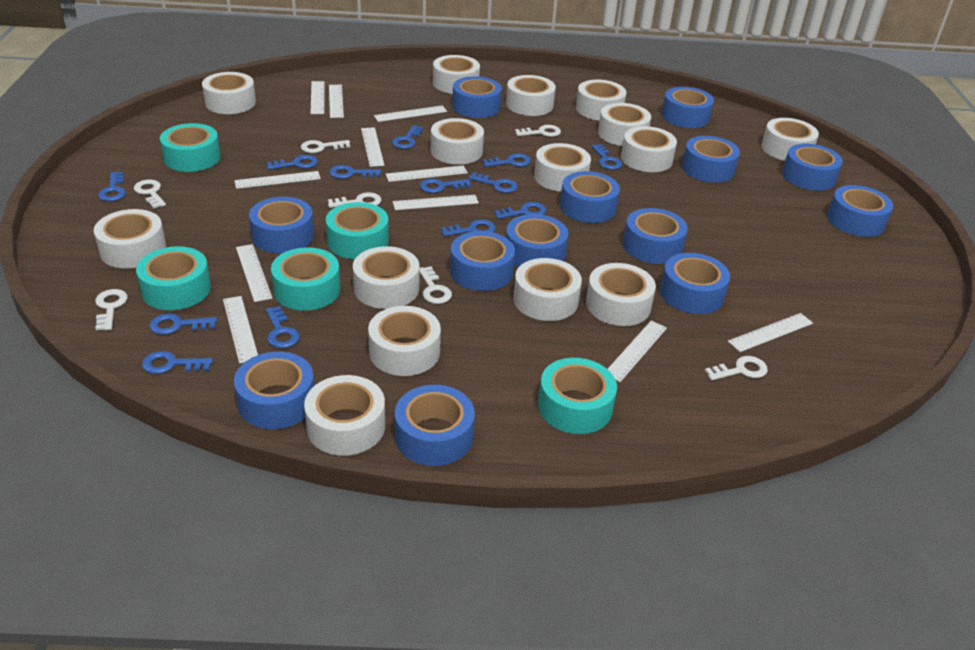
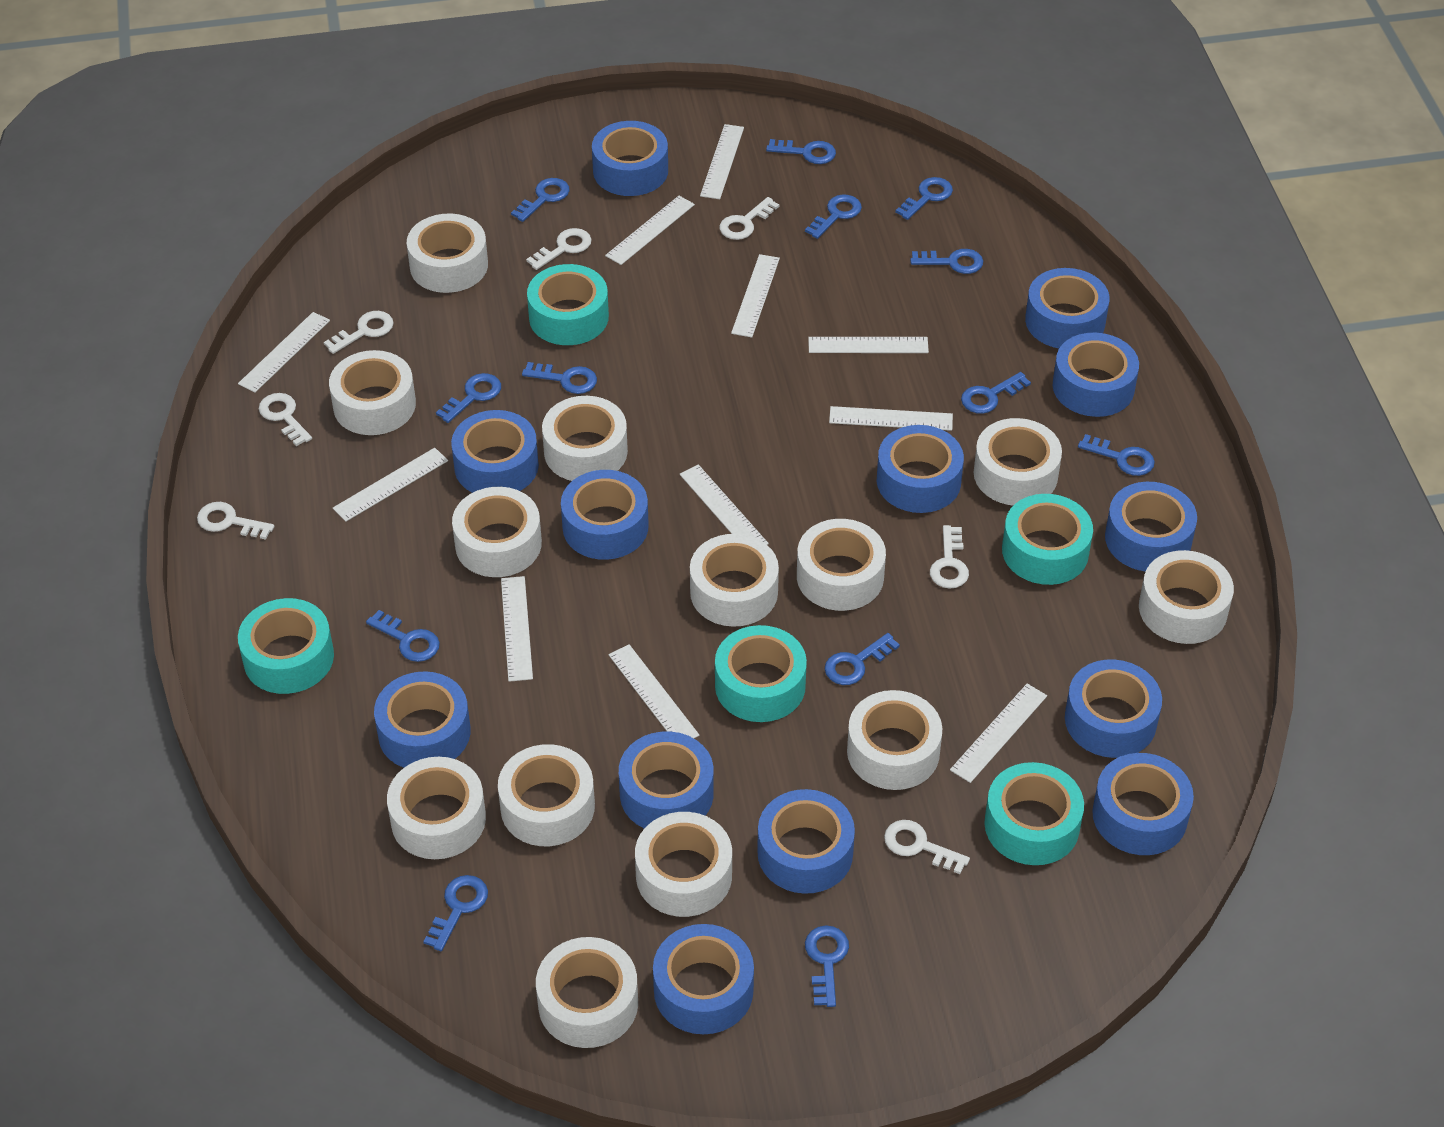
white tape: 15 -> 13

